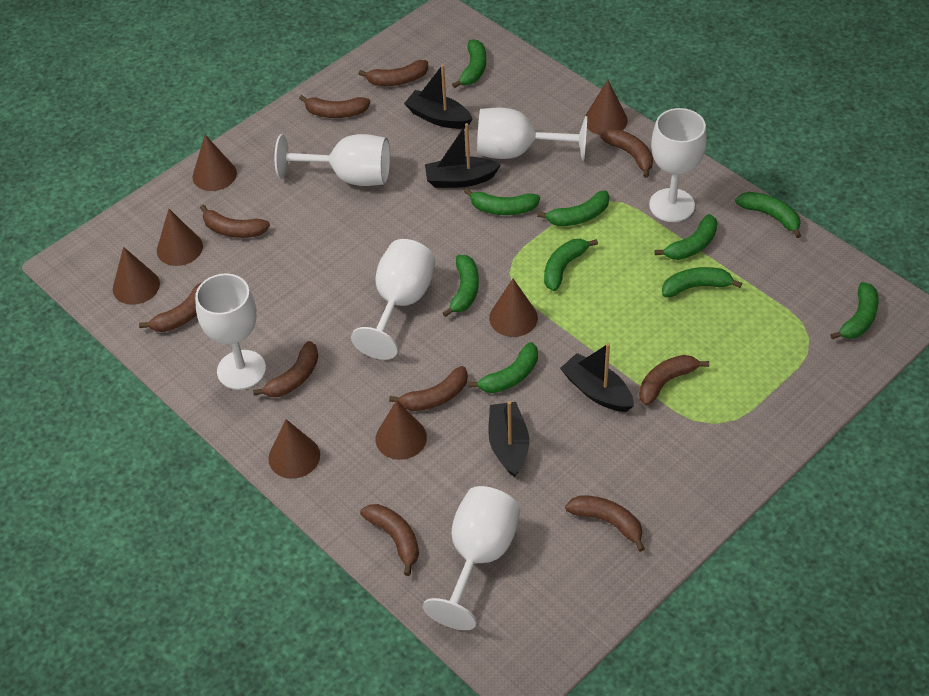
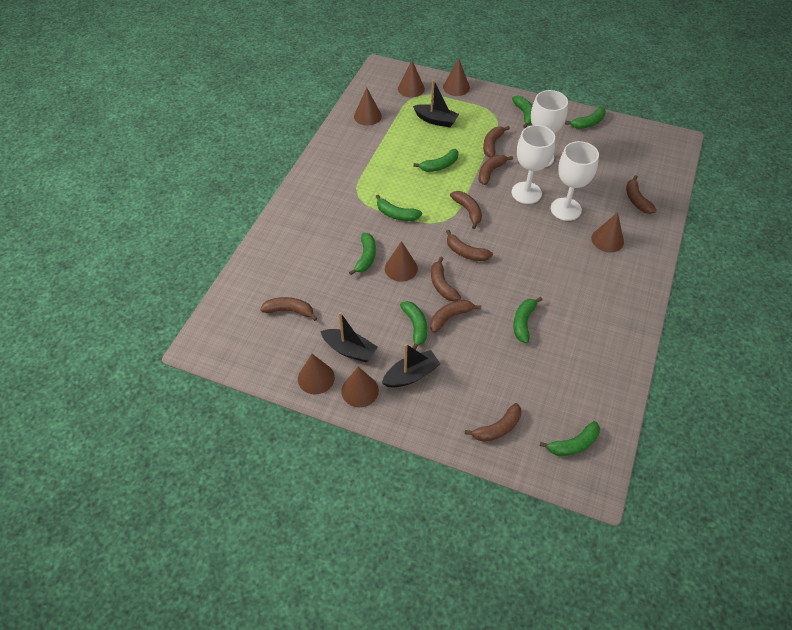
black boat: 4 -> 3
brown banana: 10 -> 9
green banana: 10 -> 8
white goblet: 6 -> 3

